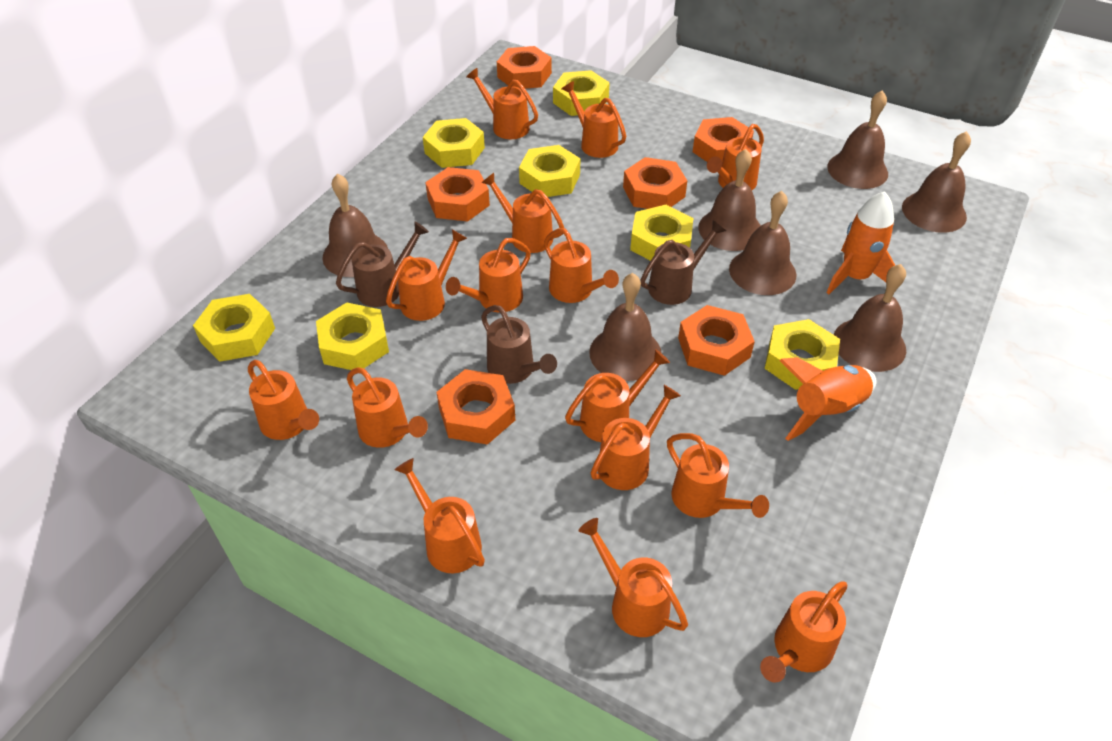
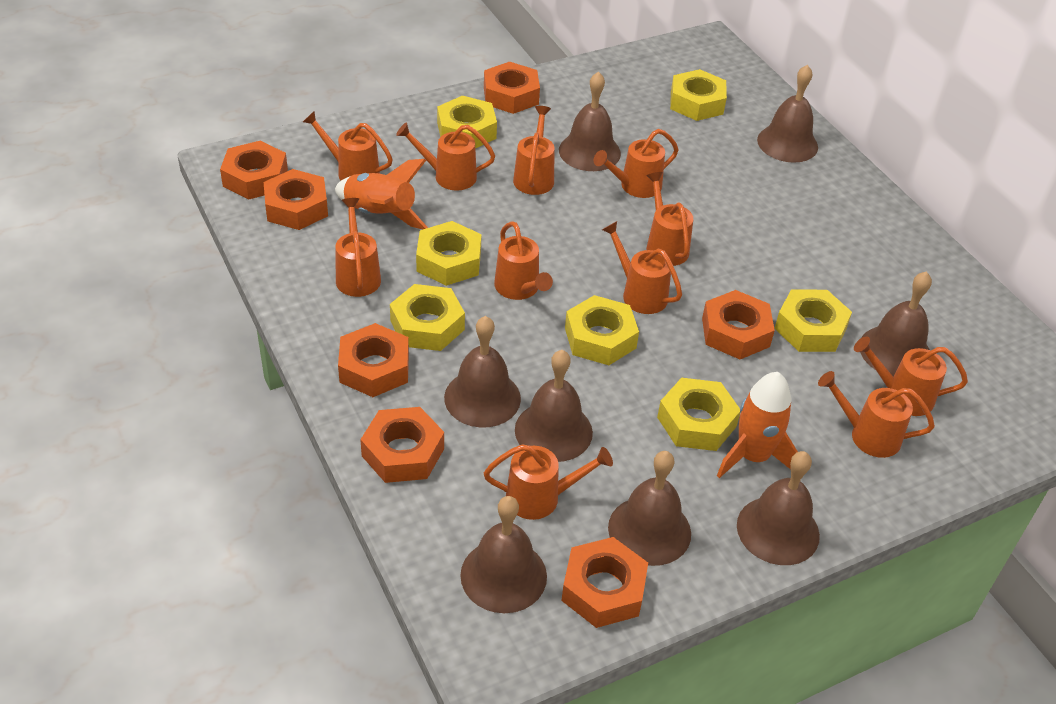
brown bell: 7 -> 8
brown watering can: 3 -> 0
orange nut: 6 -> 7
orange watering can: 15 -> 11

